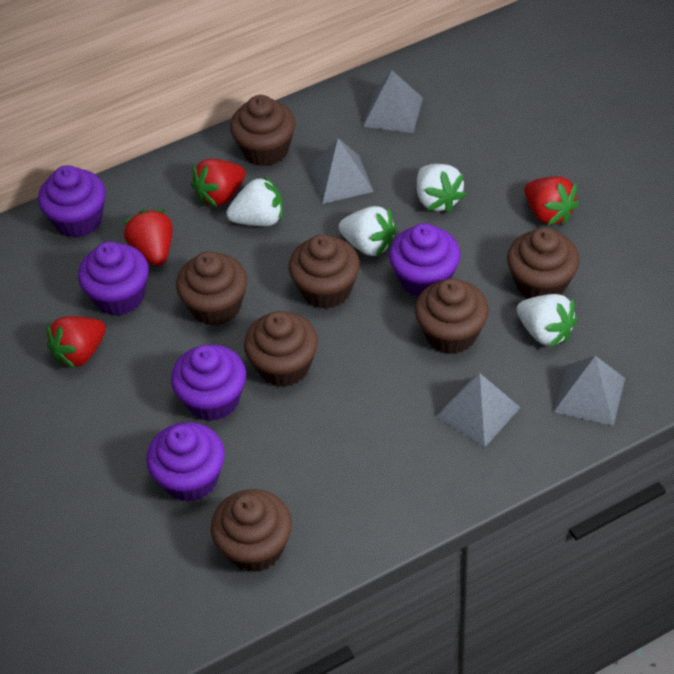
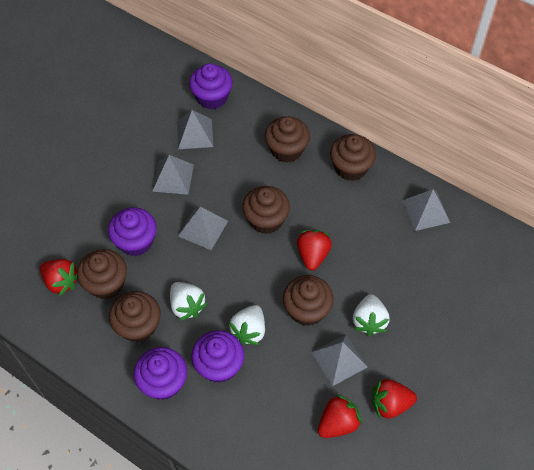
brown cupcake: 7 -> 6
grey pyramid: 4 -> 5
purple cupcake: 5 -> 4
white strawberry: 4 -> 3

